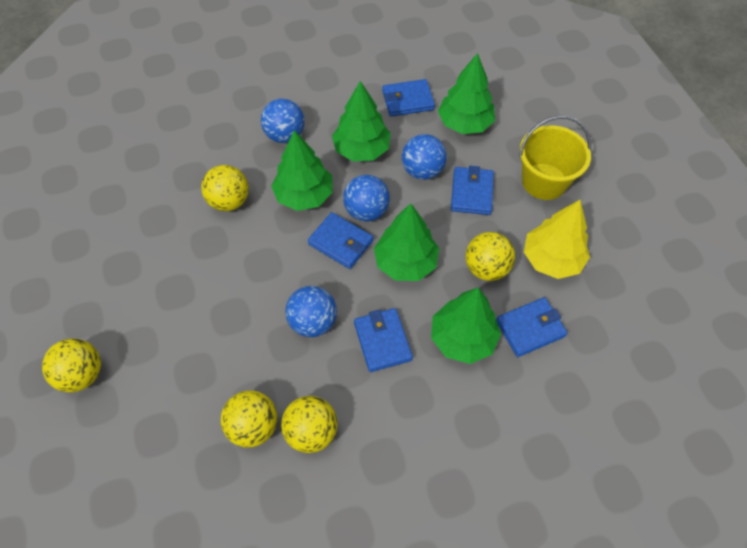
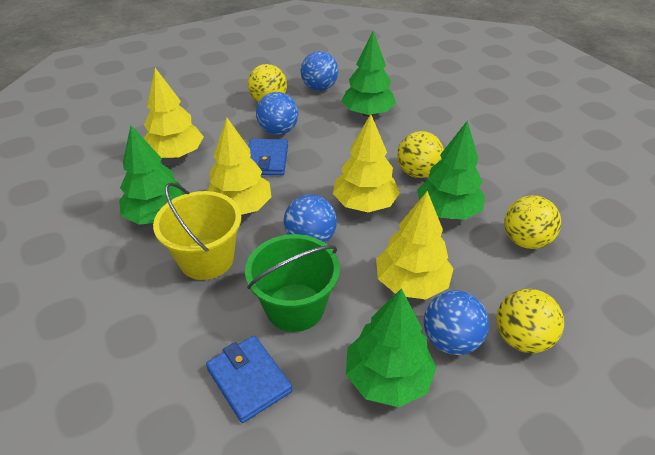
blue wallet: 5 -> 2
green bucket: 0 -> 1
green tree: 5 -> 4
yellow ball: 5 -> 4
yellow tree: 1 -> 4

